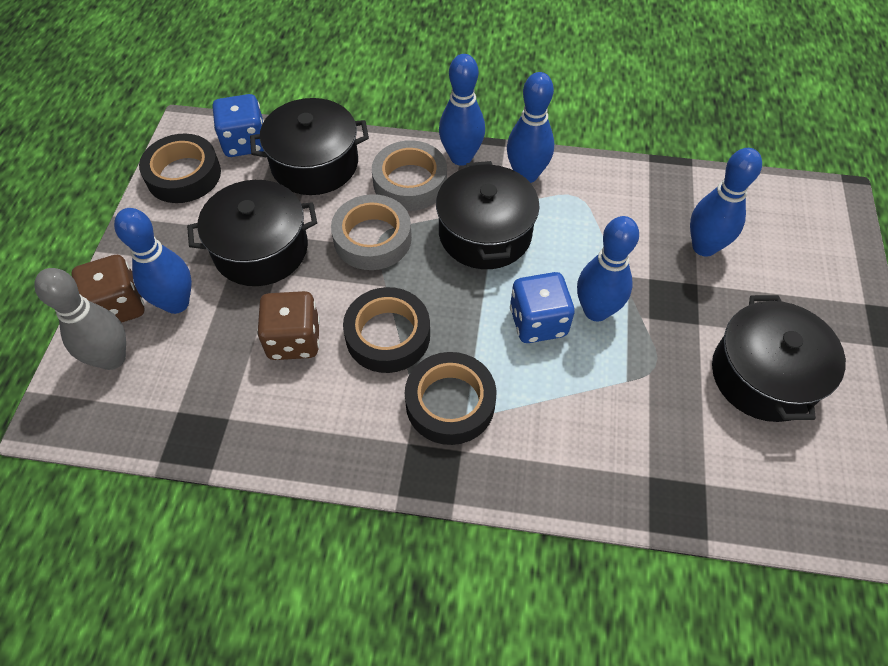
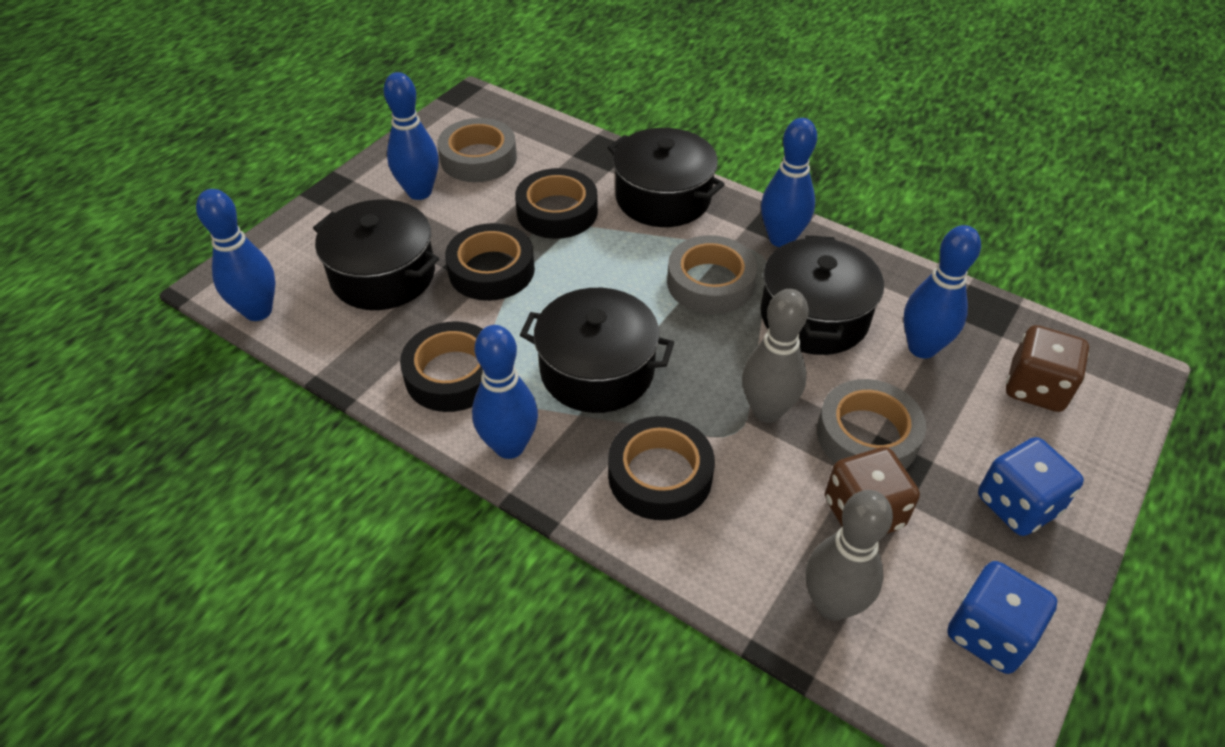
black tape: 3 -> 4
grey bowling pin: 1 -> 2
grey tape: 2 -> 3

